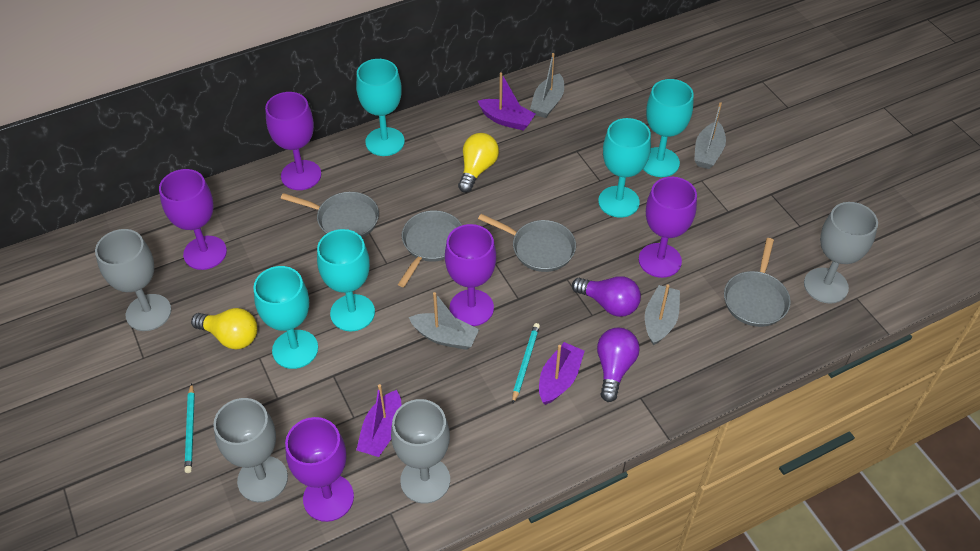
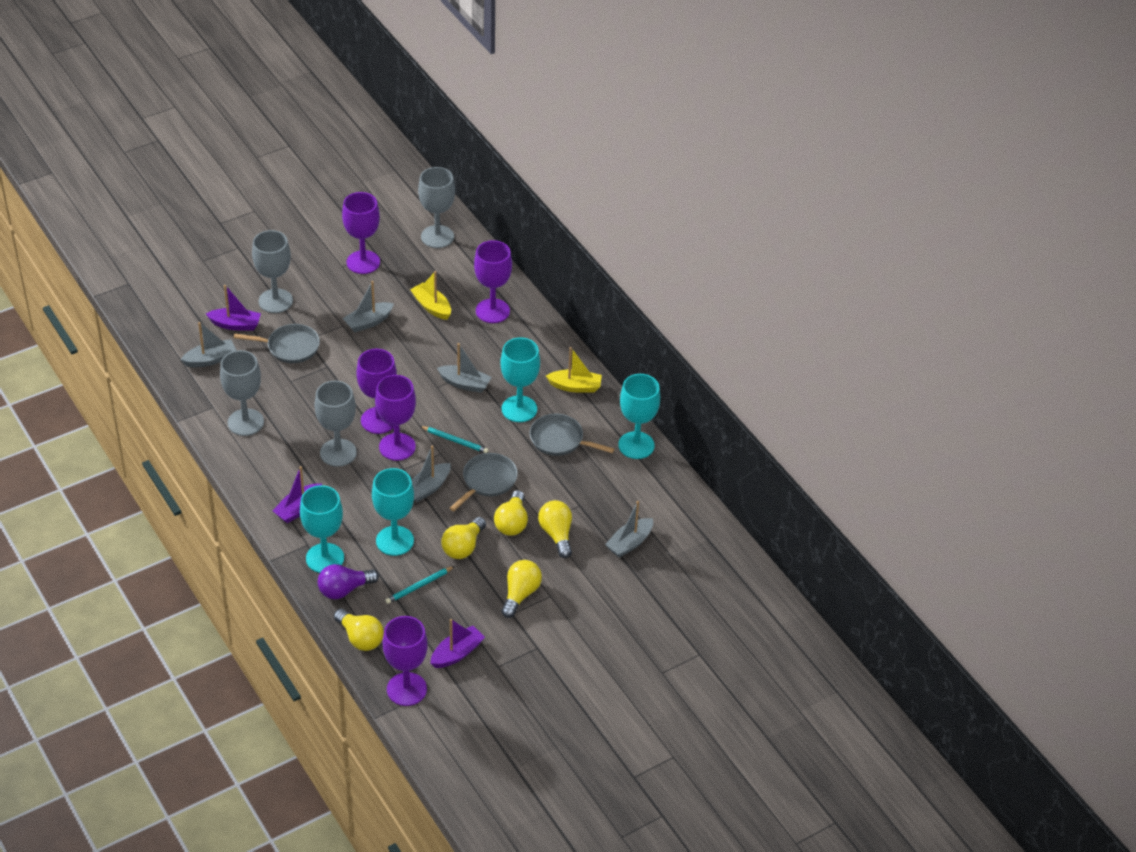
grey boat: 4 -> 5
grey pan: 4 -> 3
purple light bulb: 2 -> 1
turquoise goblet: 5 -> 4
yellow boat: 0 -> 2
yellow light bulb: 2 -> 5

